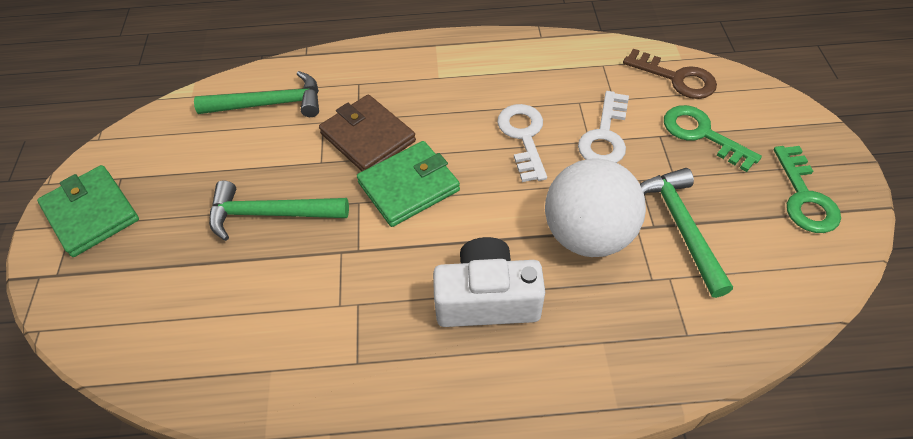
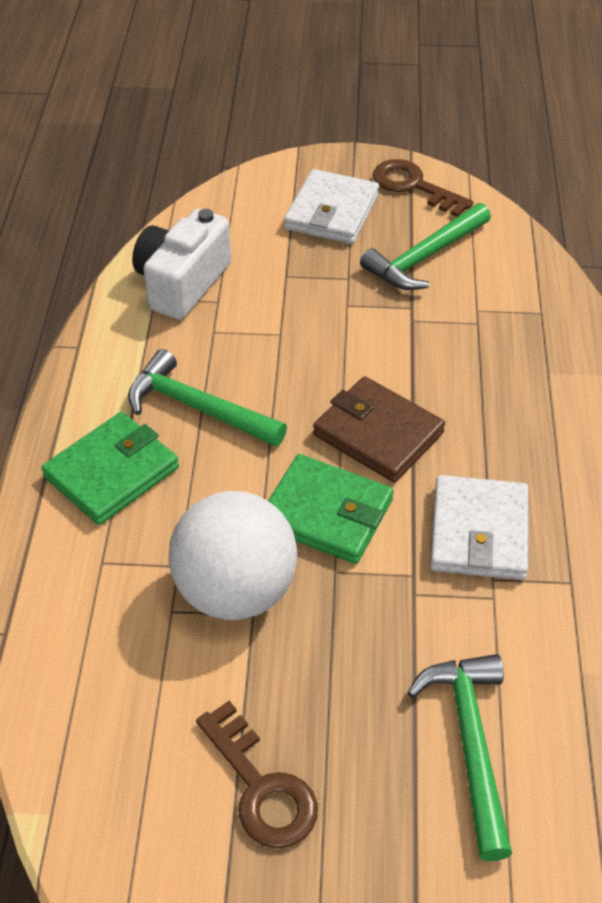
brown key: 1 -> 2
green key: 2 -> 0
white key: 2 -> 0
white wallet: 0 -> 2

